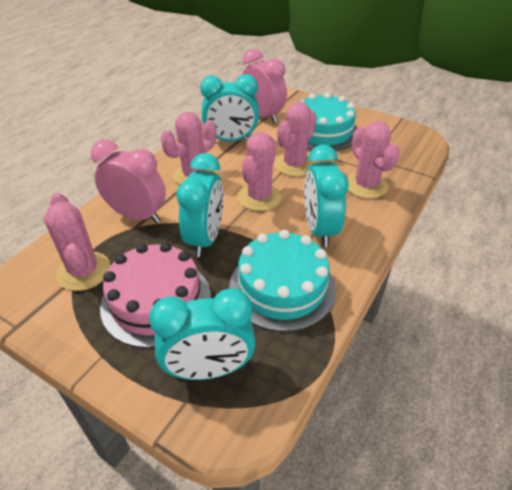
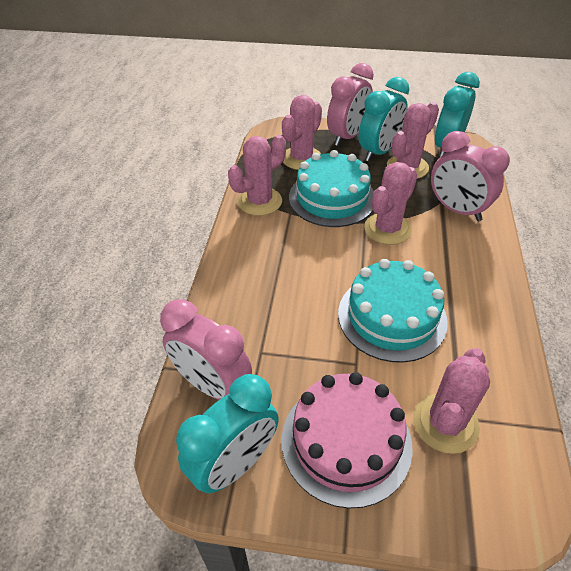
pink clock: 2 -> 3
turquoise clock: 4 -> 3

